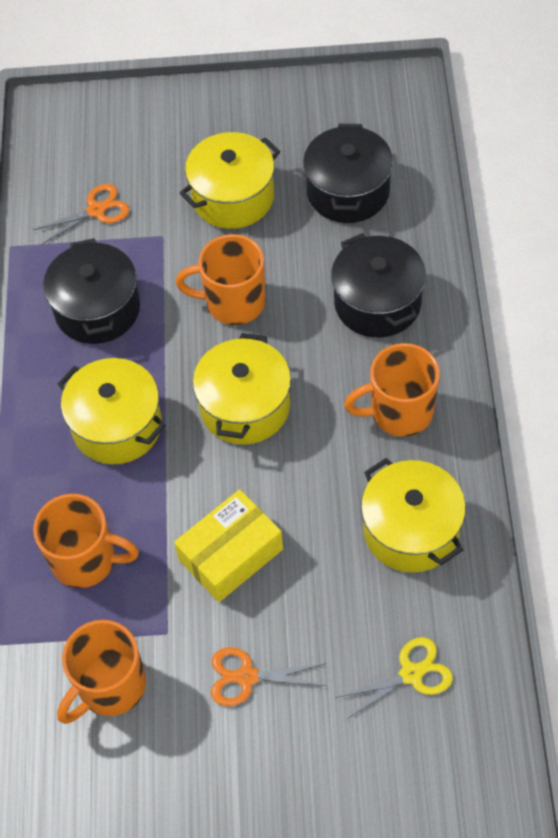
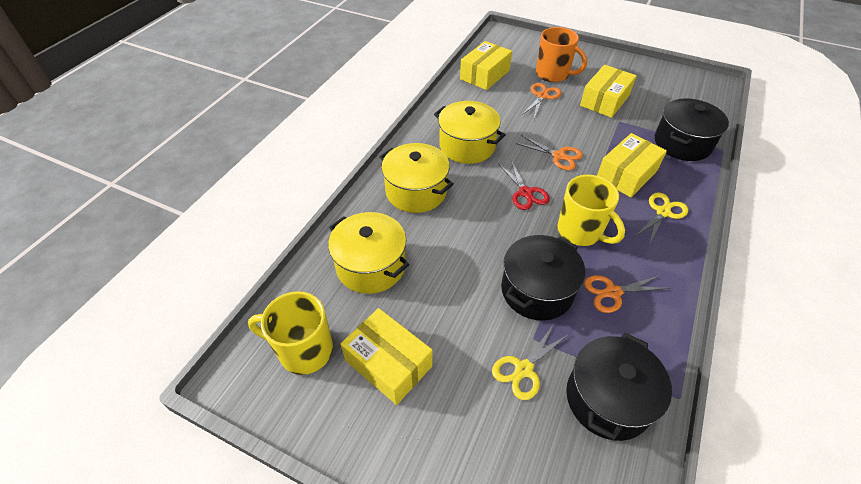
orange mug: 4 -> 1
orange scissors: 2 -> 3
red scissors: 0 -> 1
yellow box: 1 -> 4
yellow mug: 0 -> 2
yellow pot: 4 -> 3
yellow scissors: 1 -> 2

